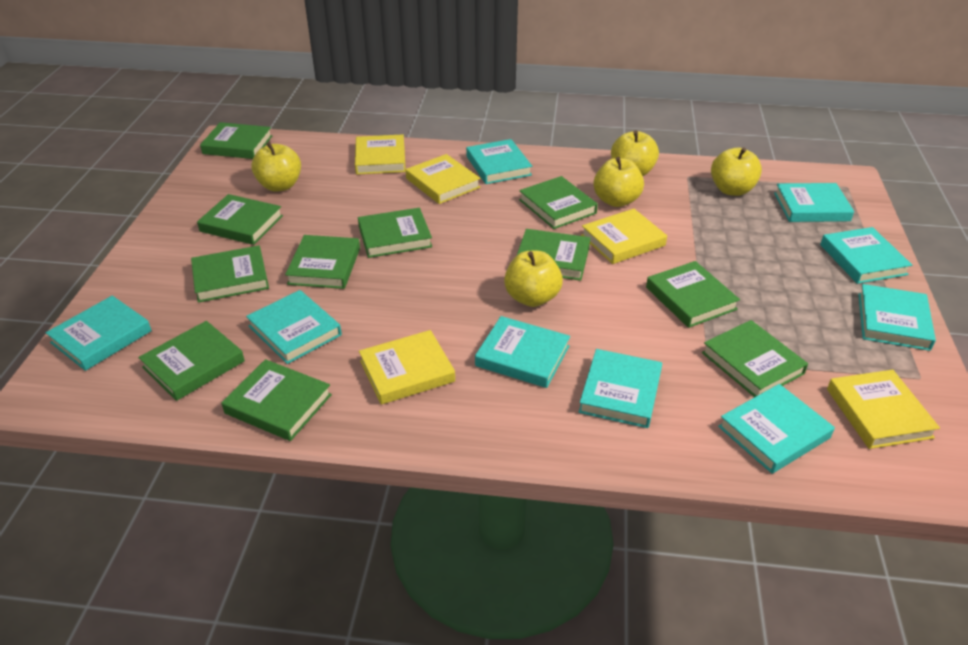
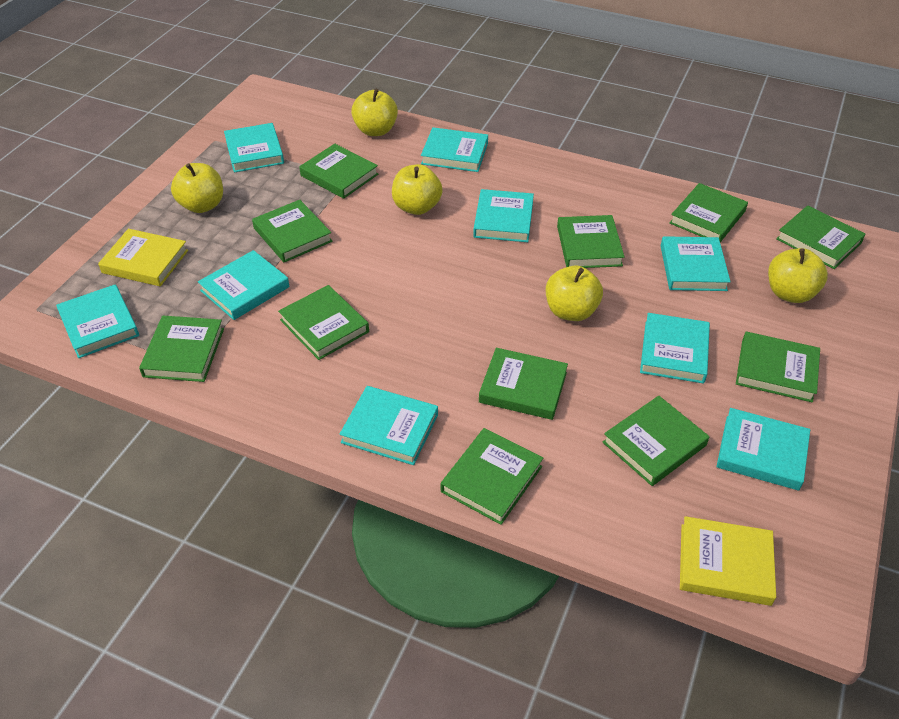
yellow book: 5 -> 2

